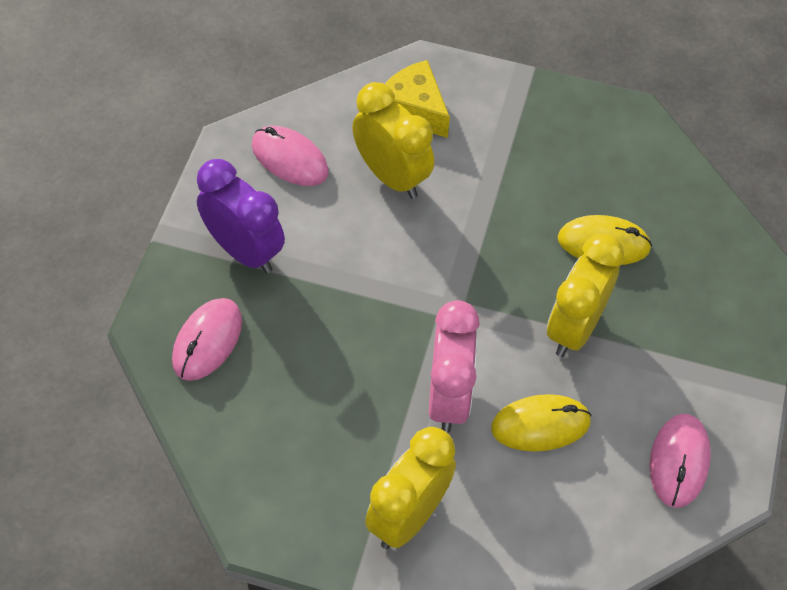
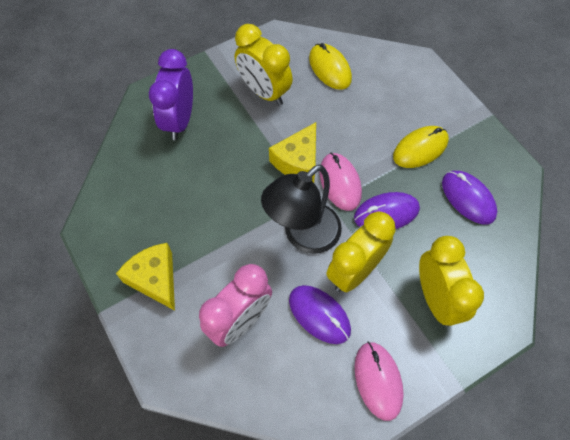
black lamp: 0 -> 1
pink mouse: 3 -> 2
purple mouse: 0 -> 3
yellow cheese: 1 -> 2

